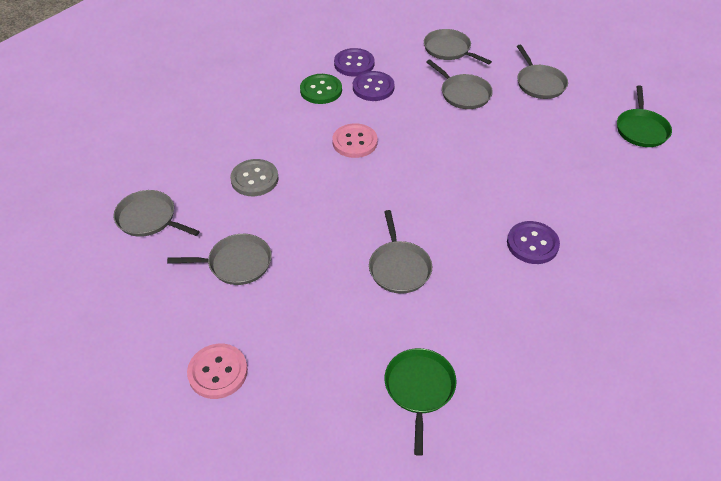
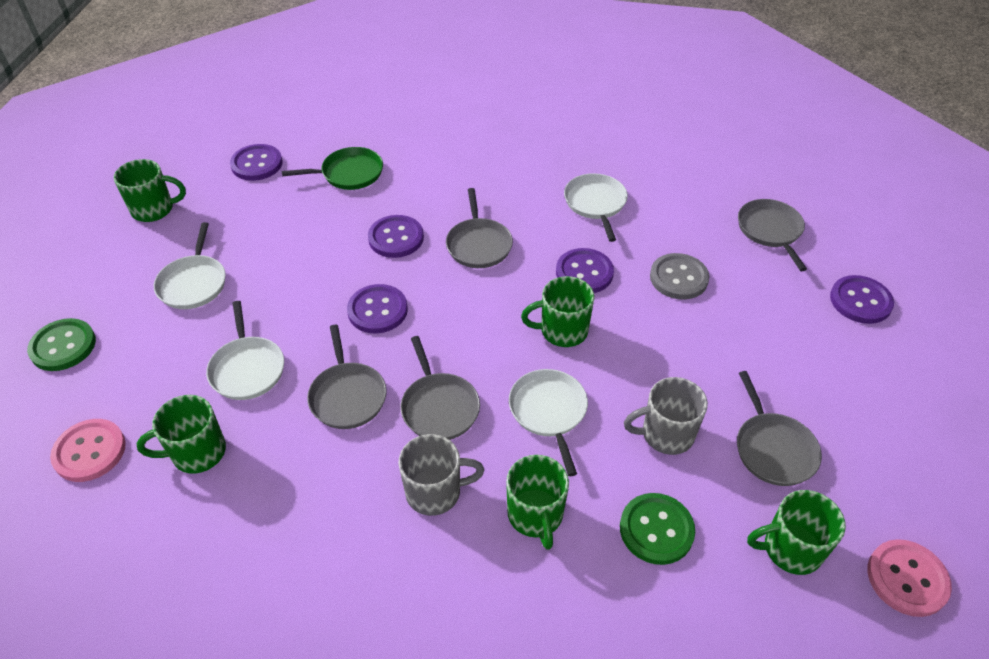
green button: 1 -> 2
green mug: 0 -> 5
green pan: 2 -> 1
grey mug: 0 -> 2
grey pan: 6 -> 5
purple button: 3 -> 5
white pan: 0 -> 4

